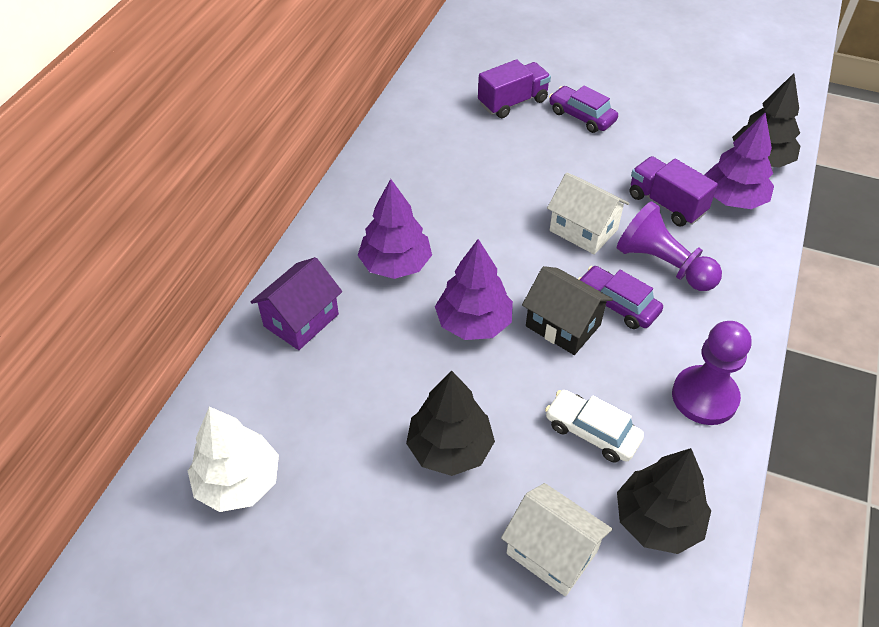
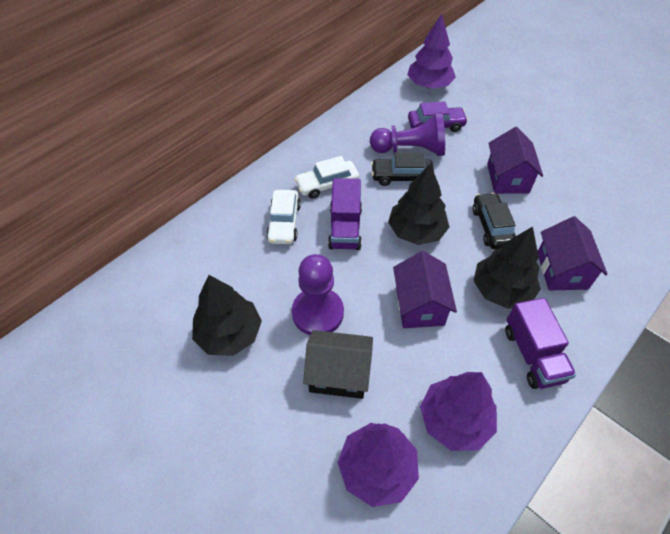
black car: 0 -> 2
purple car: 2 -> 1
purple house: 1 -> 3
white car: 1 -> 2
white house: 2 -> 0
white tree: 1 -> 0

